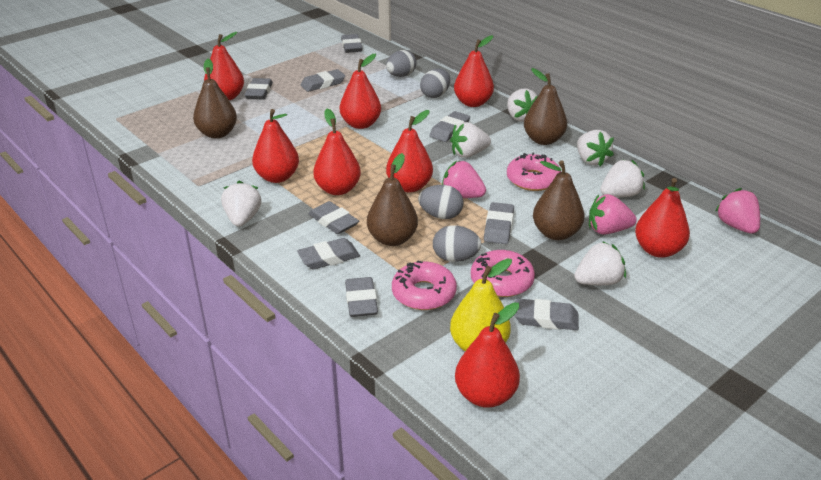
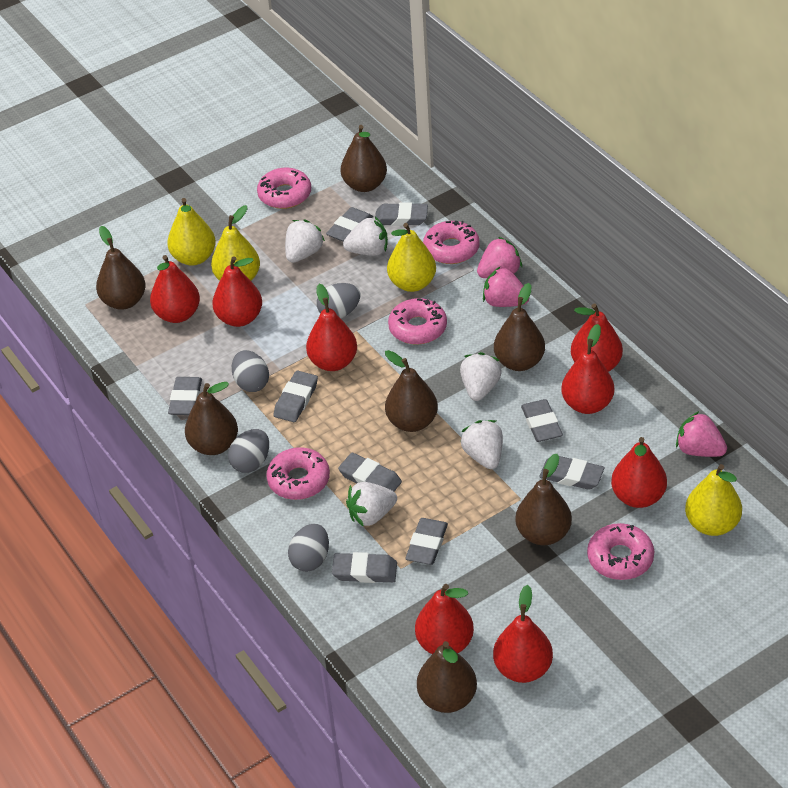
brown pear: 4 -> 7
pink donut: 3 -> 5
white strawberry: 6 -> 5
yellow pear: 1 -> 4

